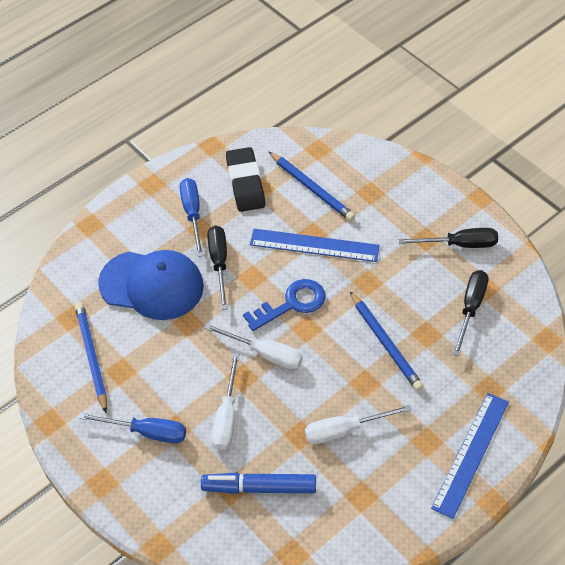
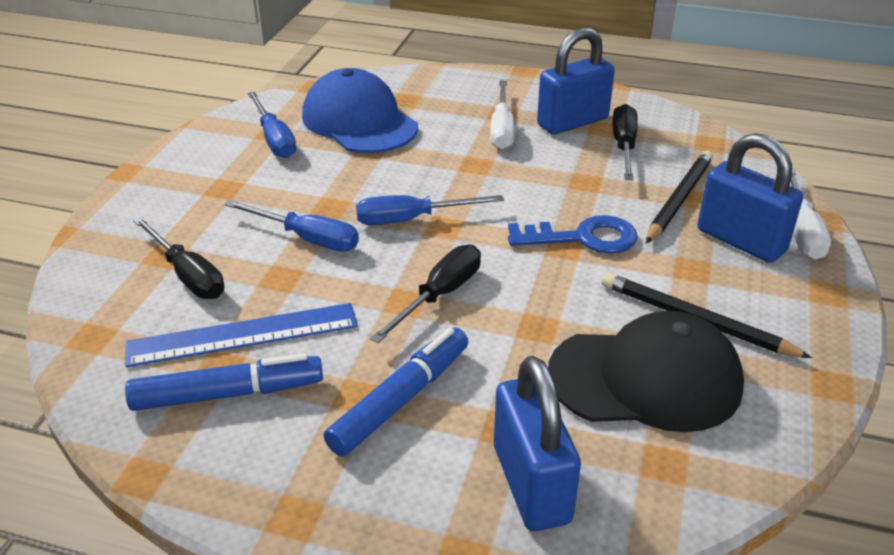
black cap: 0 -> 1
black eraser: 1 -> 0
black pencil: 0 -> 2
blue marker: 1 -> 2
blue padlock: 0 -> 3
blue pencil: 3 -> 0
blue ruler: 2 -> 1
blue screwdriver: 2 -> 3
white screwdriver: 3 -> 2

